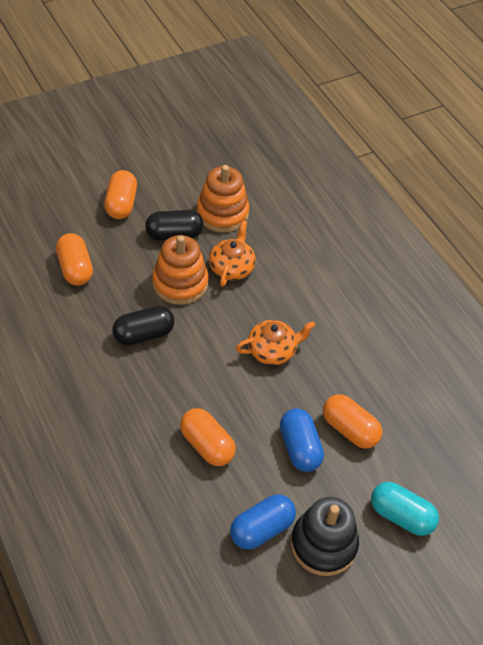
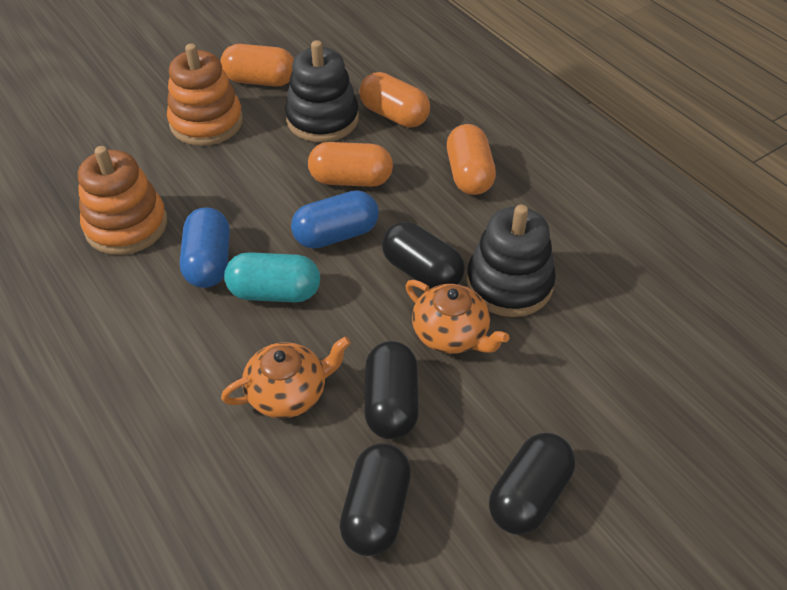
black capsule: 2 -> 4
black stacking toy: 1 -> 2

